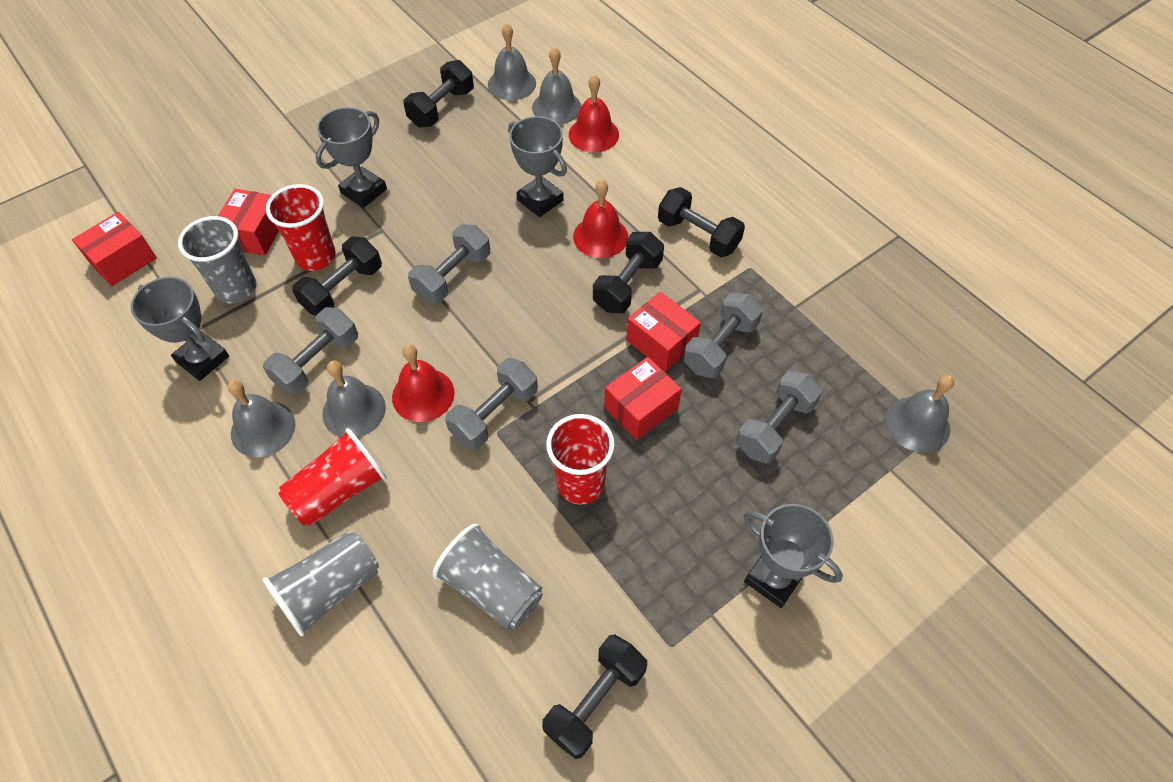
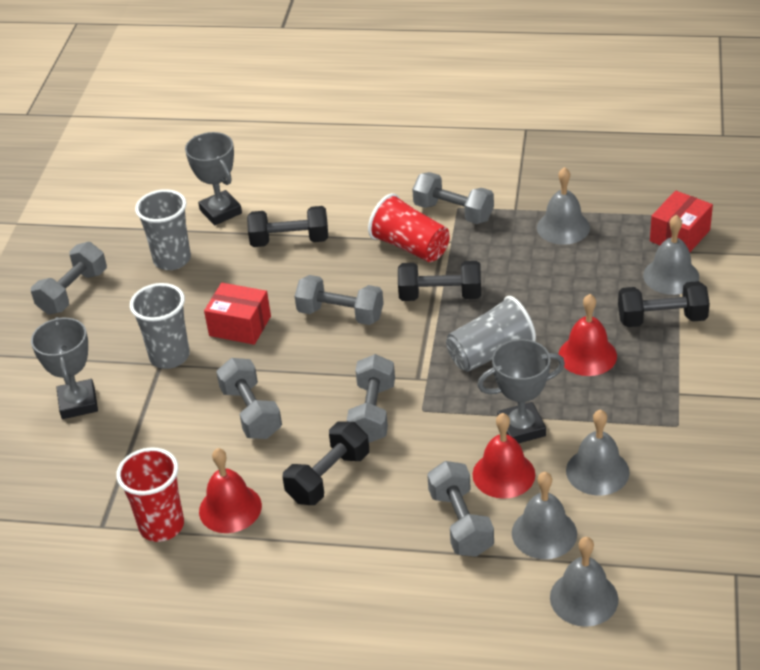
black dumbbell: 5 -> 4
grey dumbbell: 5 -> 6
grey trophy: 4 -> 3
red box: 4 -> 2
red cup: 3 -> 2

